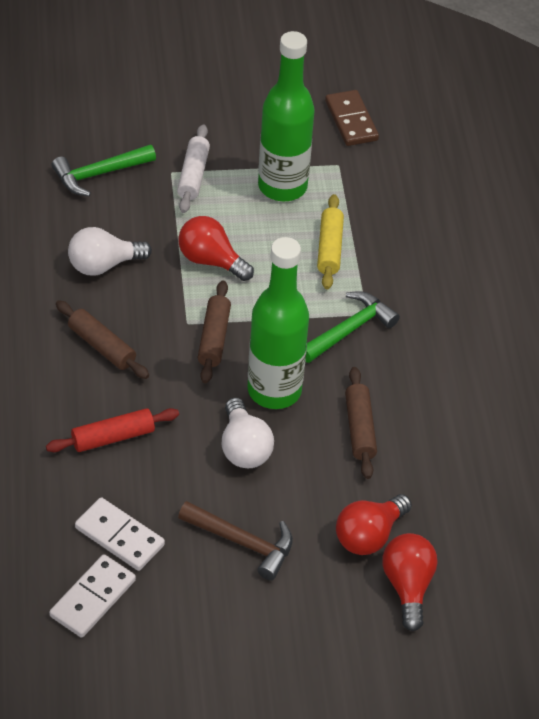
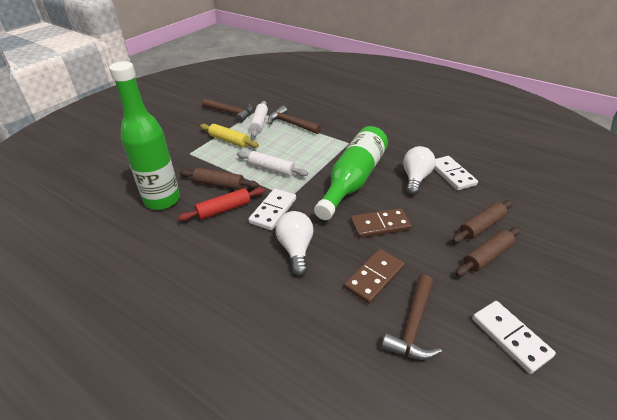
brown domino: 1 -> 2
brown hammer: 1 -> 3
green hammer: 2 -> 0
red light bulb: 3 -> 0
white domino: 2 -> 3
white rolling pin: 1 -> 2

